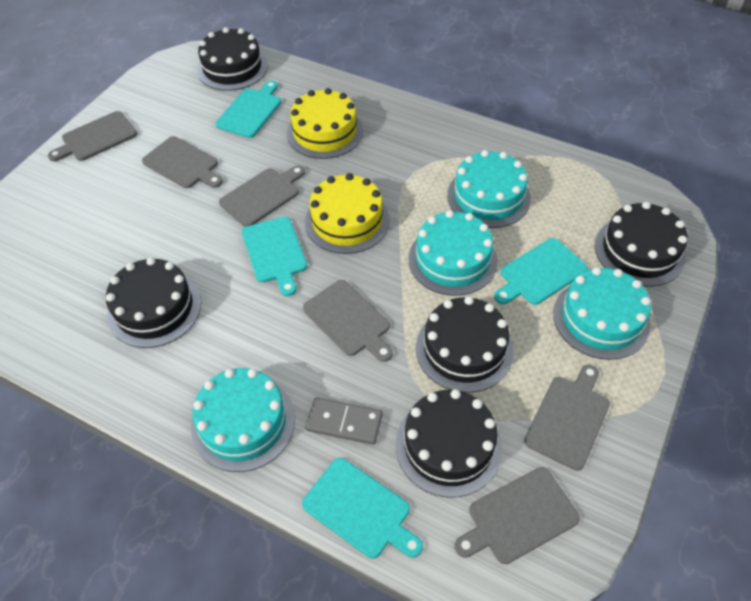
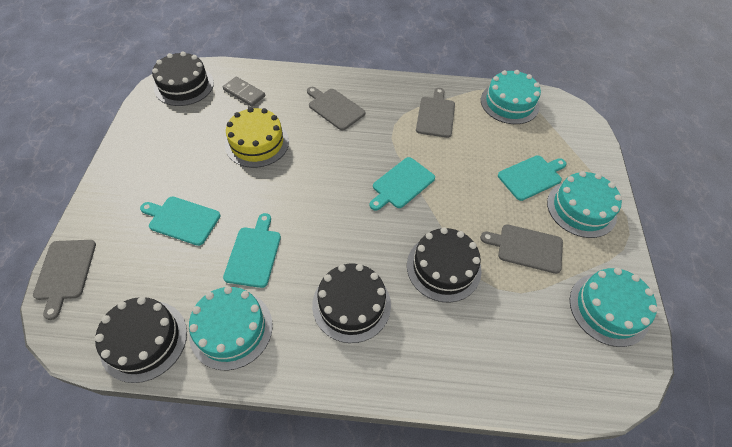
black cake: 5 -> 4
grey cutting board: 6 -> 4
yellow cake: 2 -> 1

